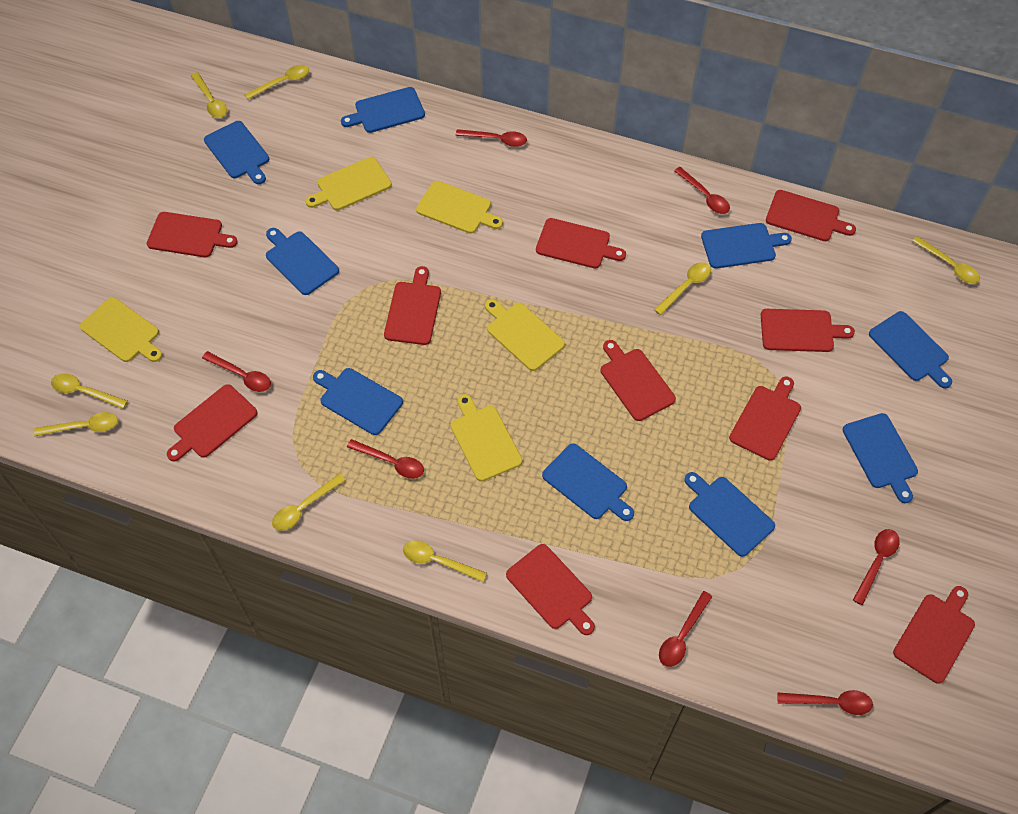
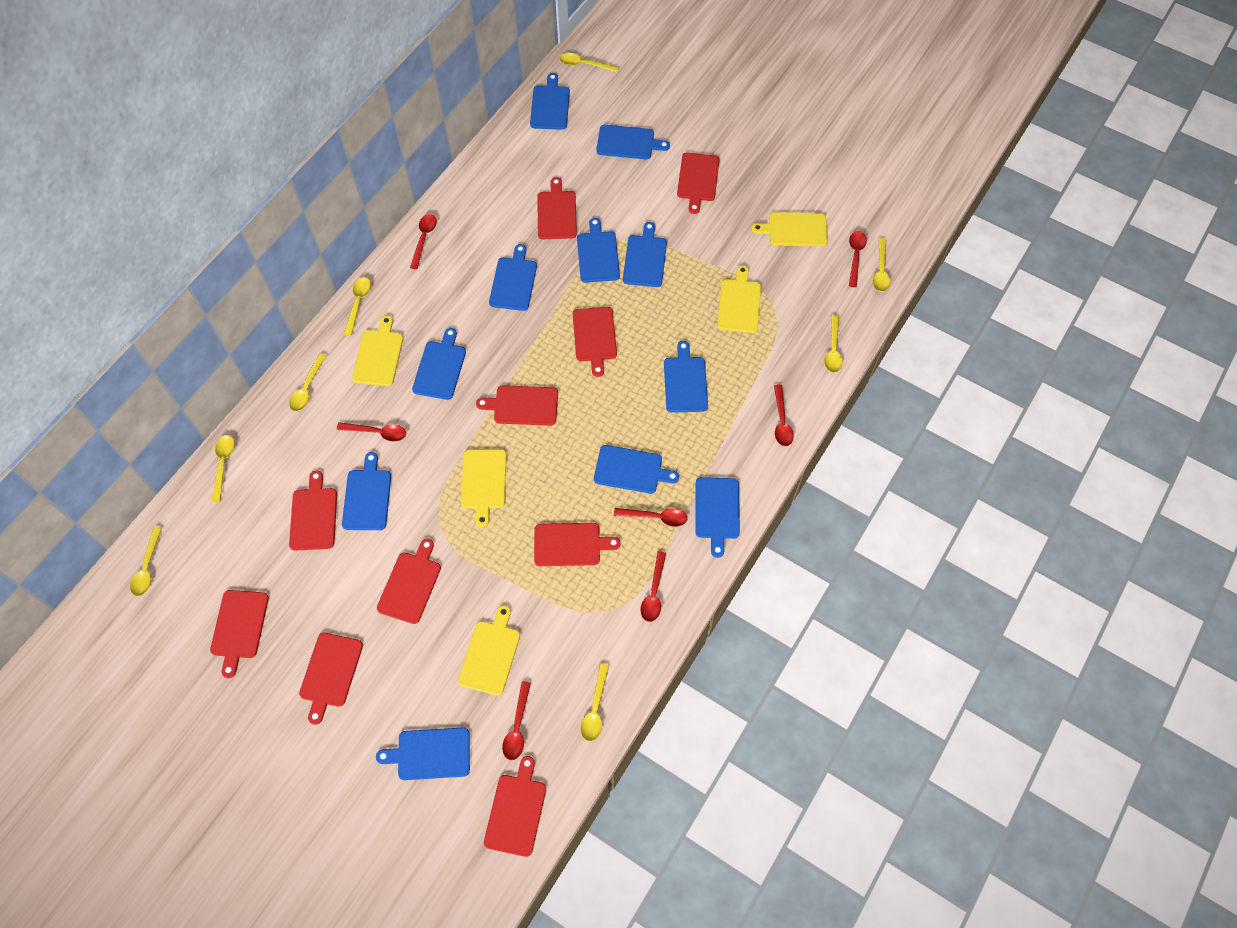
blue cutting board: 9 -> 11

